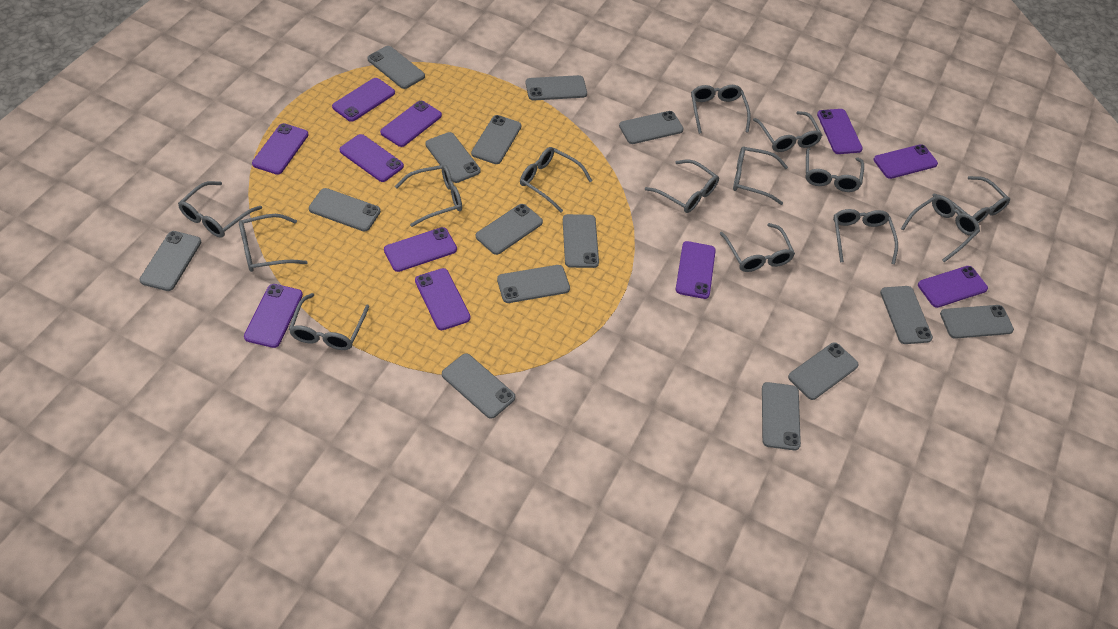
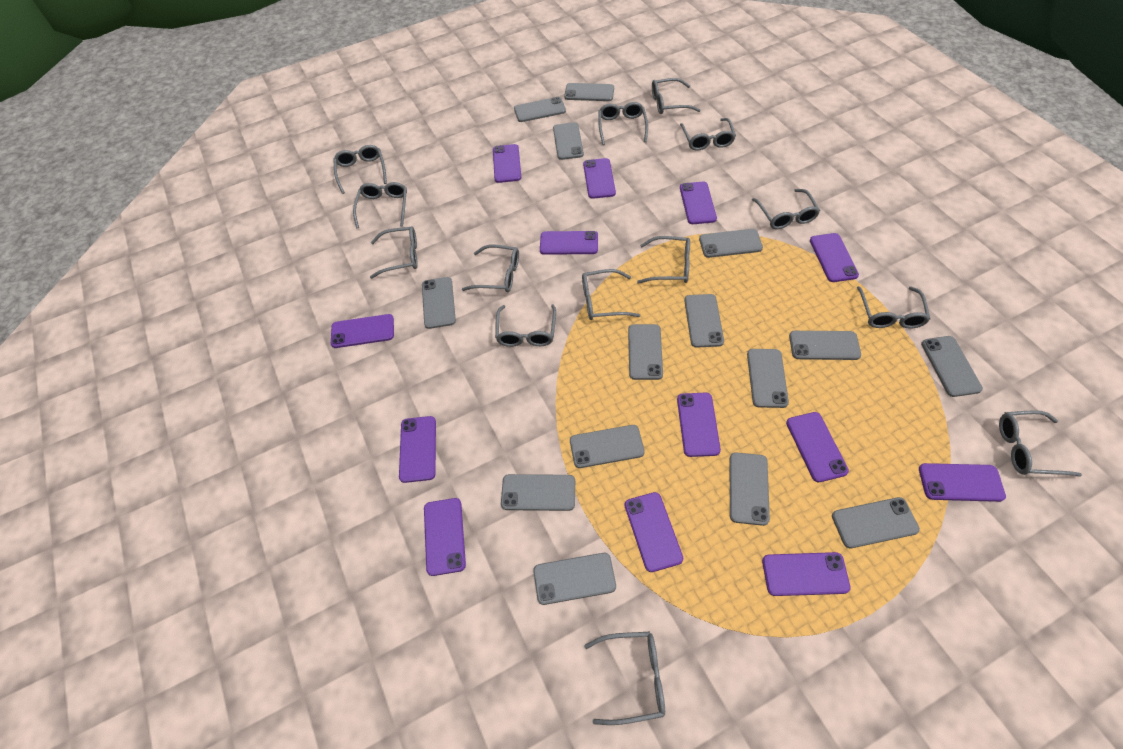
purple phone: 11 -> 13

